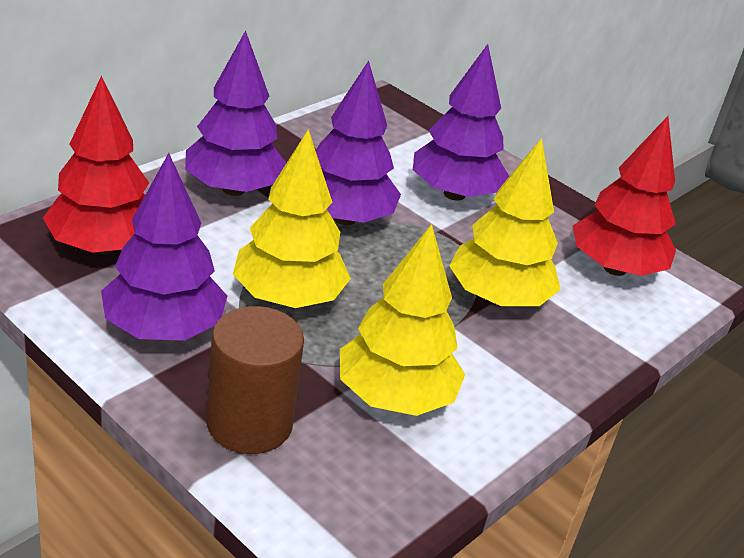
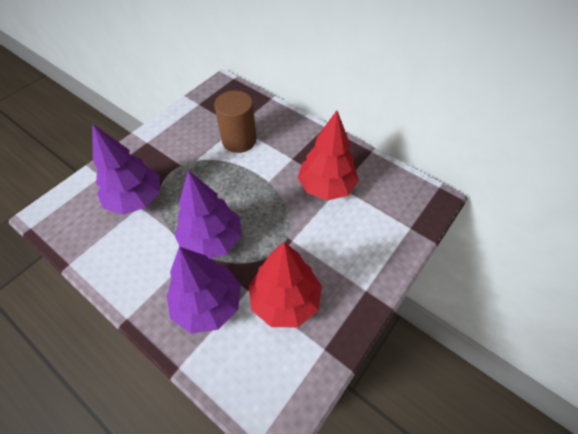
purple tree: 4 -> 3
yellow tree: 3 -> 0

